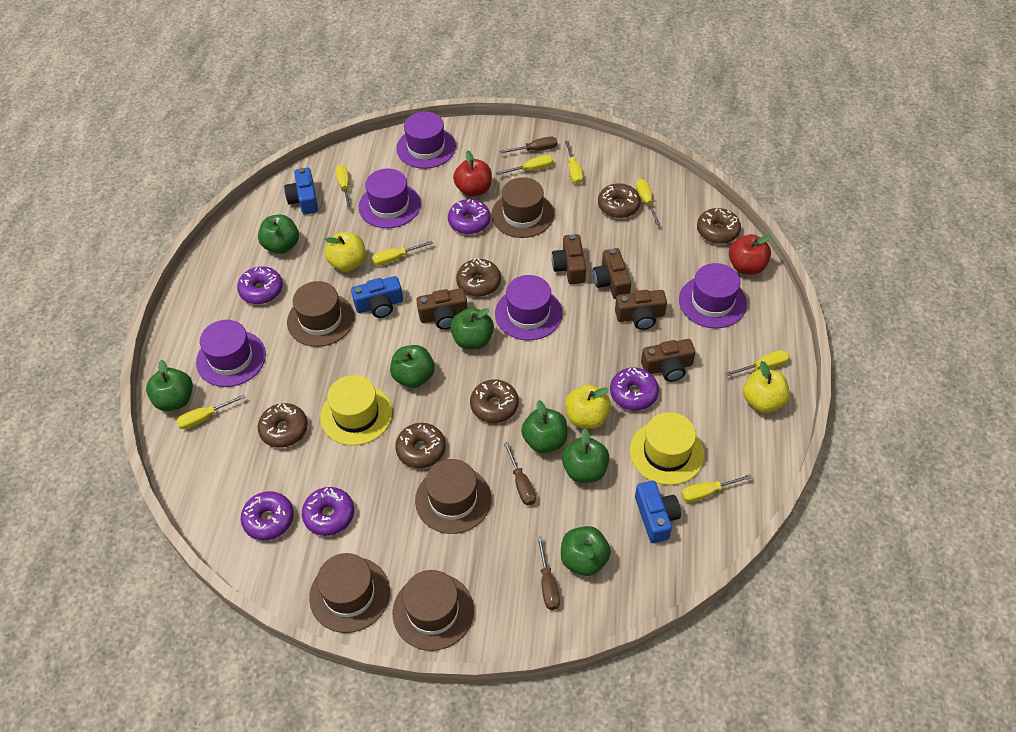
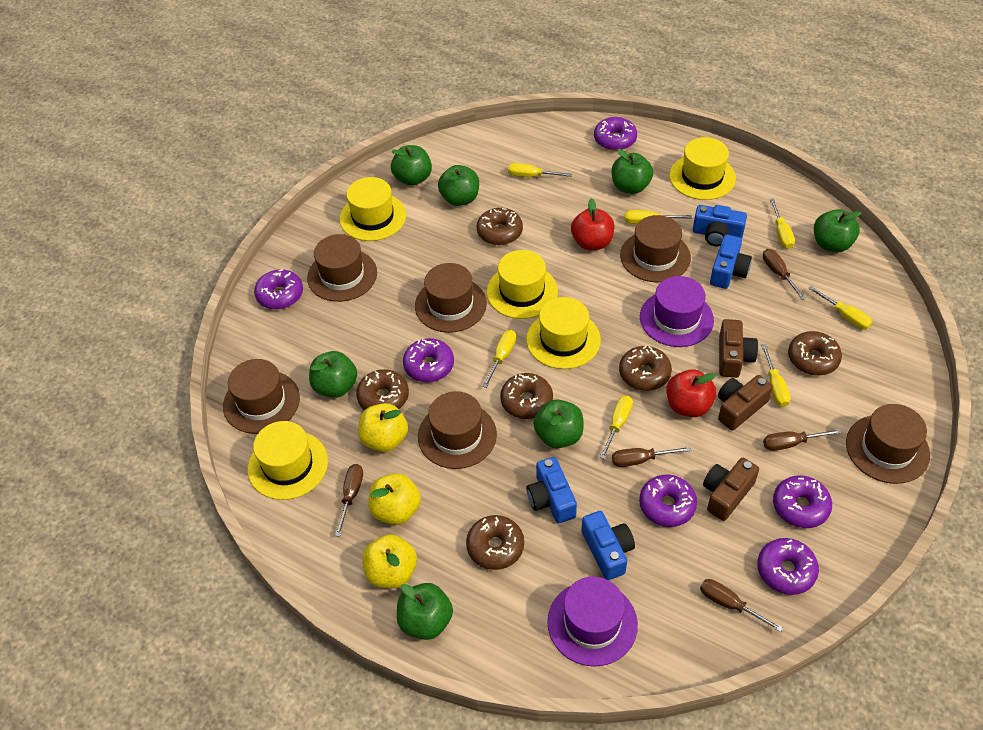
blue camera: 3 -> 4
brown camera: 5 -> 3
brown hat: 5 -> 6
brown screwdriver: 3 -> 5
purple donut: 5 -> 6
purple hat: 5 -> 2
yellow hat: 2 -> 5
yellow screwdriver: 8 -> 7

